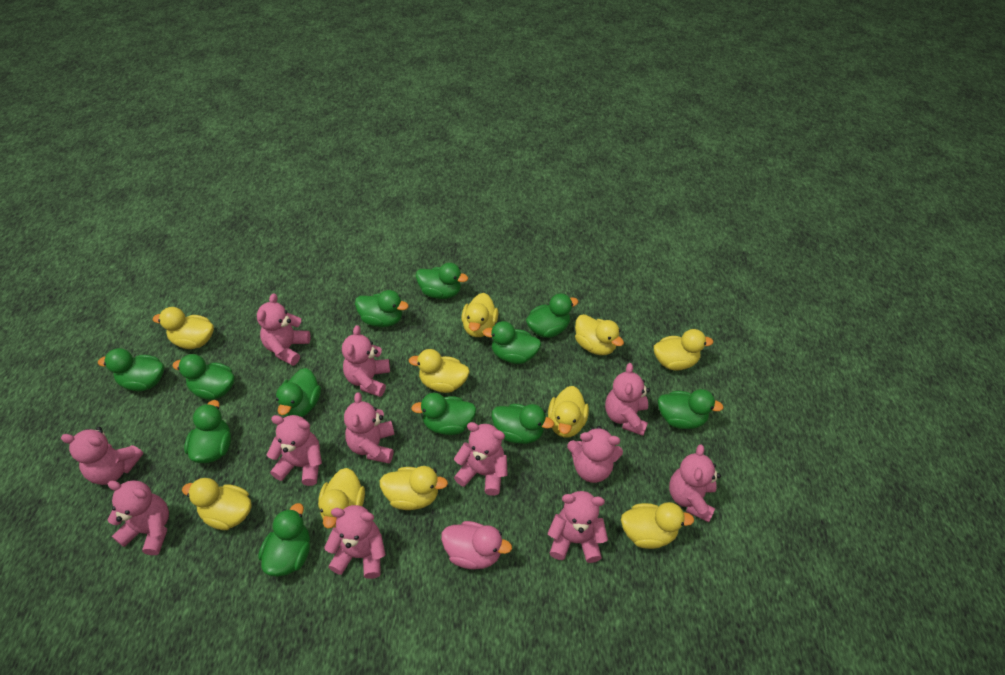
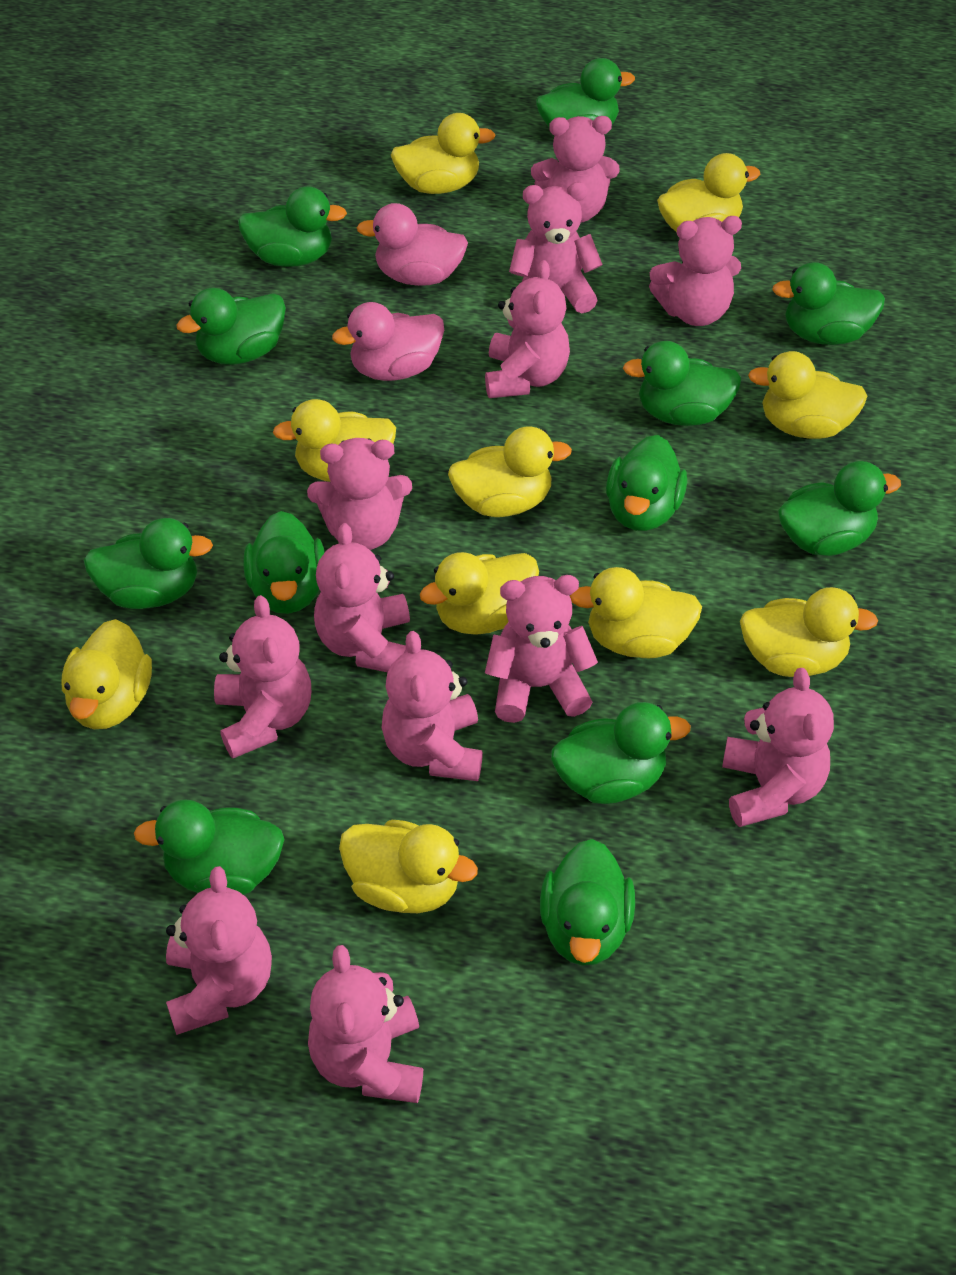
pink duck: 1 -> 2

